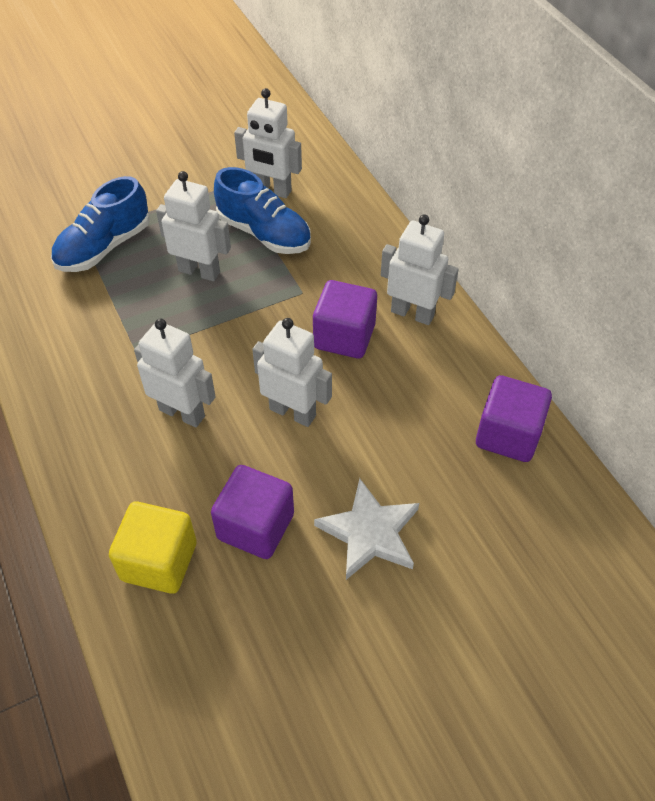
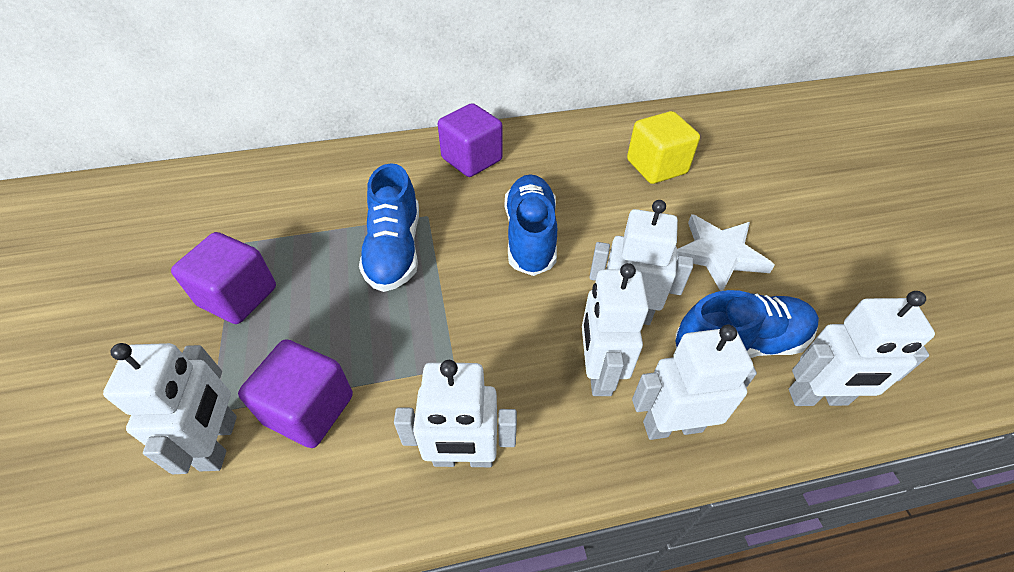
blue shoe: 2 -> 3
white robot: 5 -> 6

